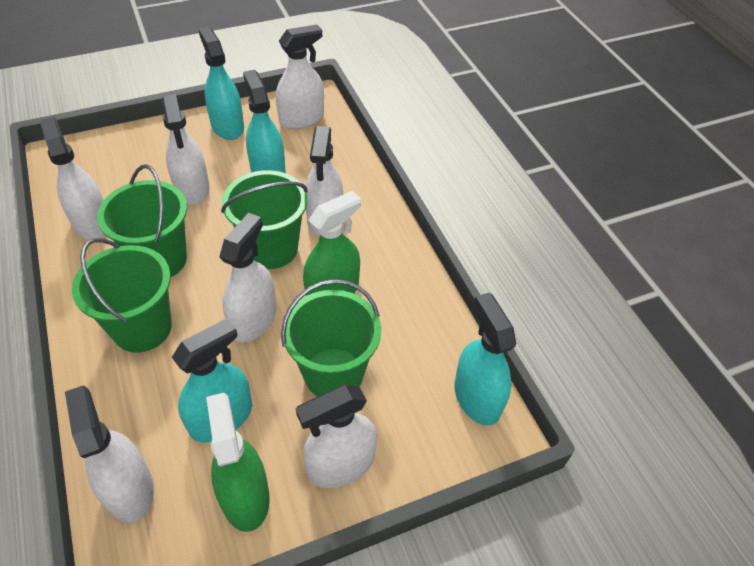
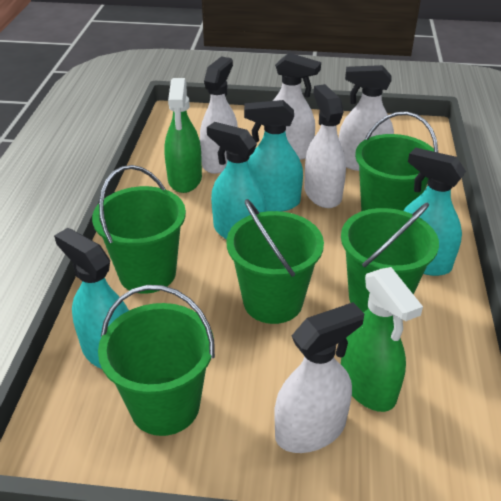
green bucket: 4 -> 5
white spray bottle: 7 -> 5

